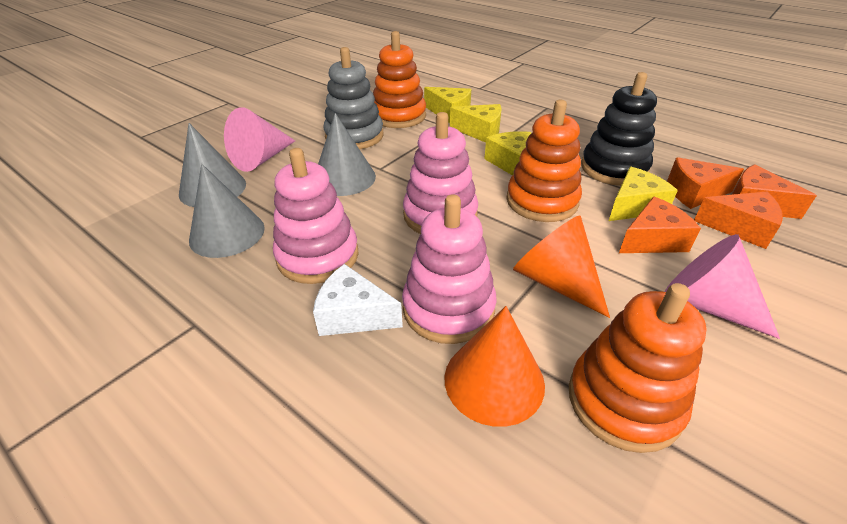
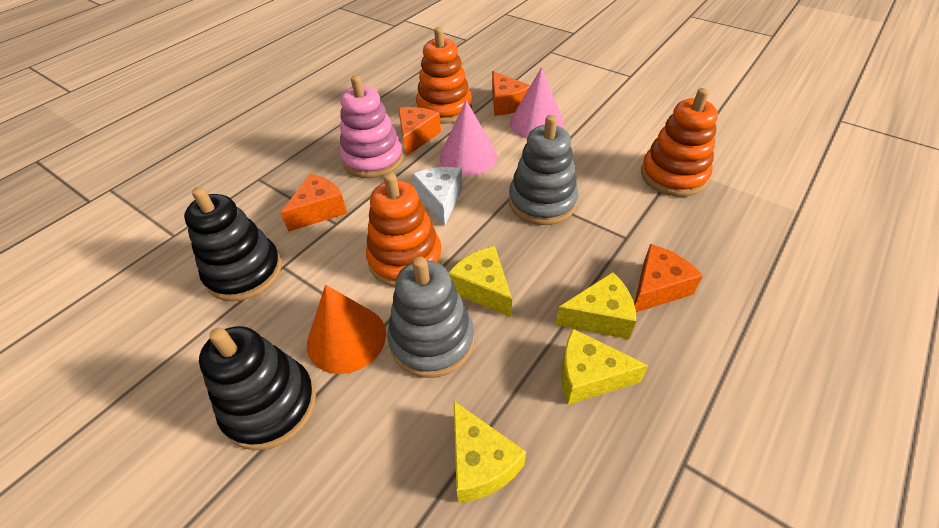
black stacking toy: 1 -> 2
grey cone: 3 -> 0
grey stacking toy: 1 -> 2
orange cone: 2 -> 1
pink stacking toy: 3 -> 1

